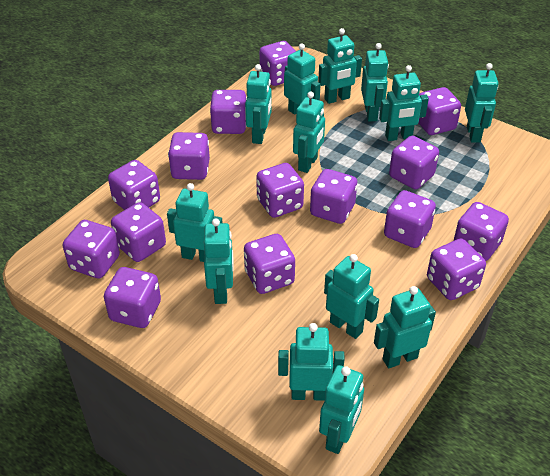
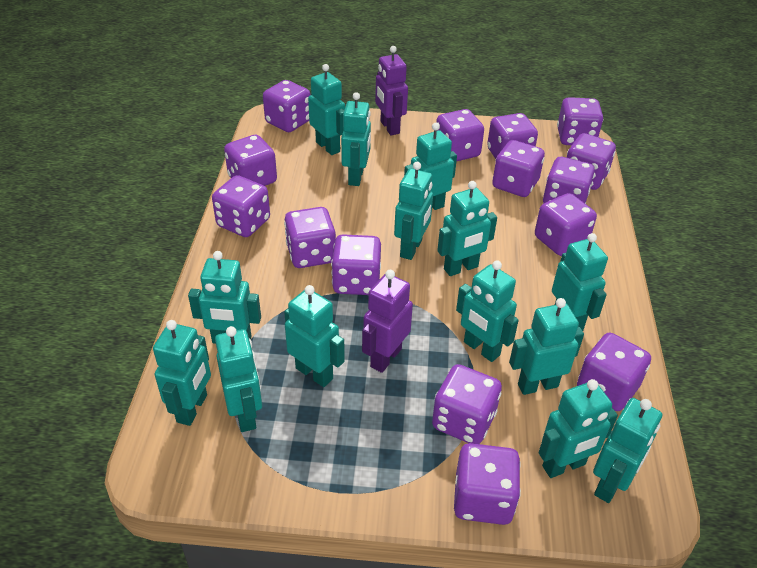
purple robot: 0 -> 2
turquoise robot: 13 -> 14

